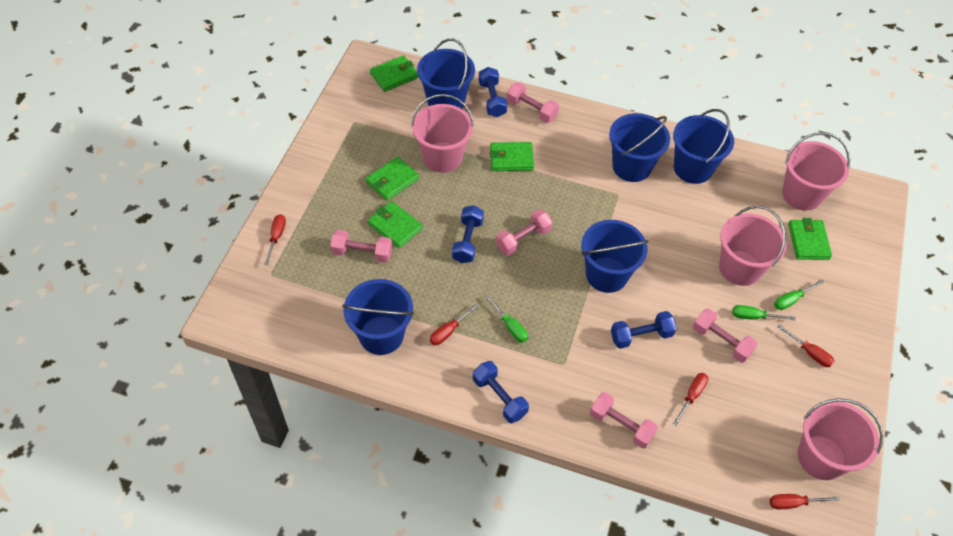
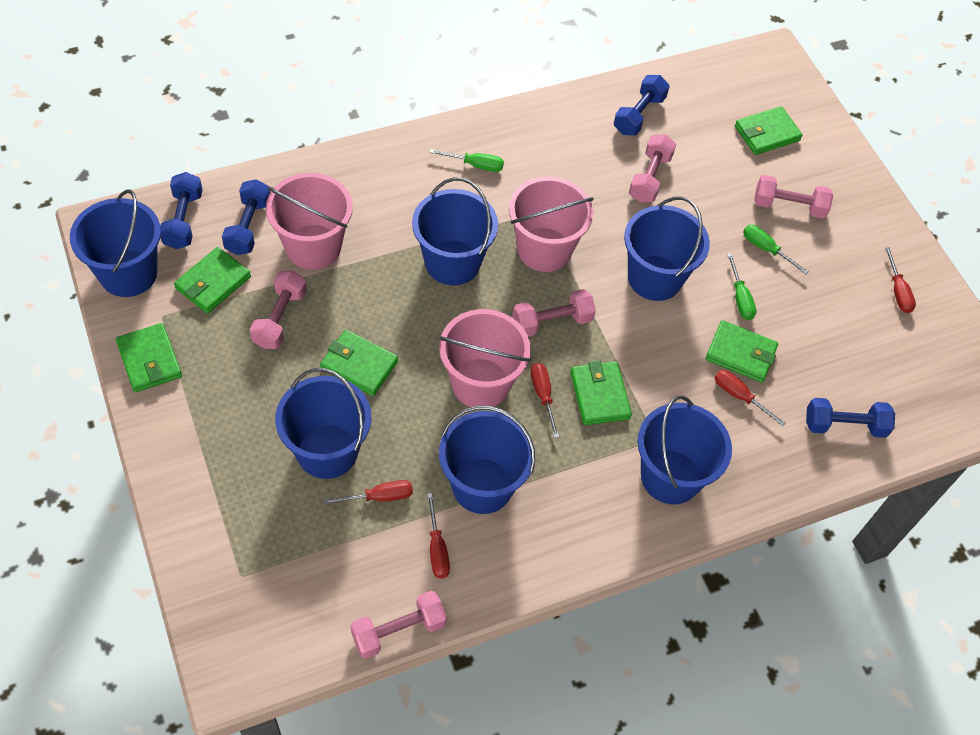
blue bucket: 5 -> 6
green wallet: 5 -> 6
pink bucket: 4 -> 3

